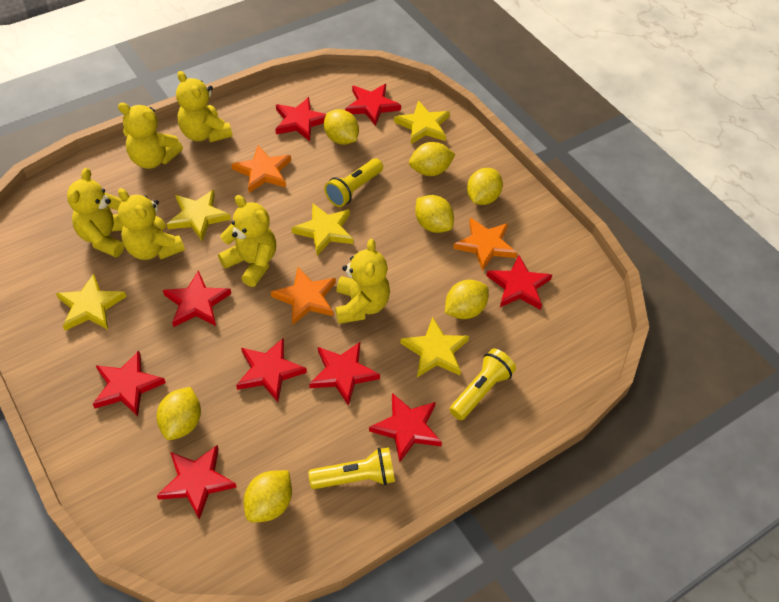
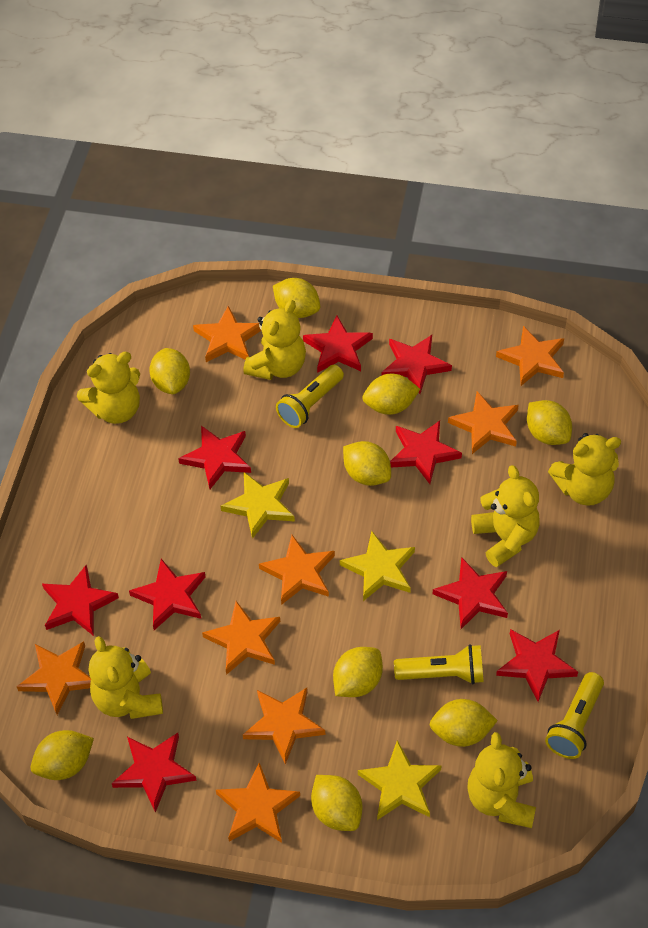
orange star: 3 -> 8
yellow lemon: 7 -> 9
yellow star: 5 -> 3

